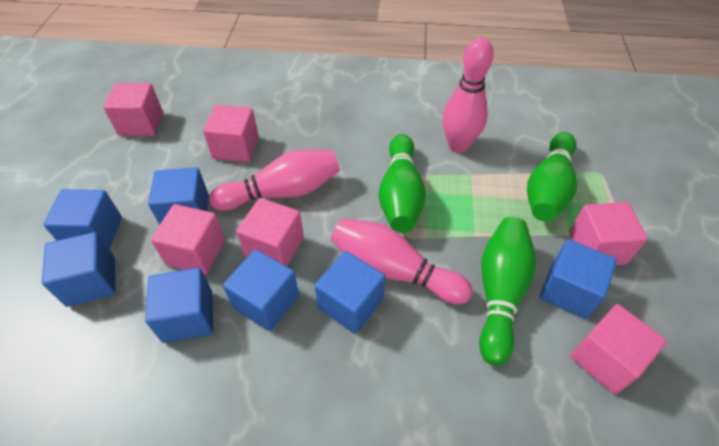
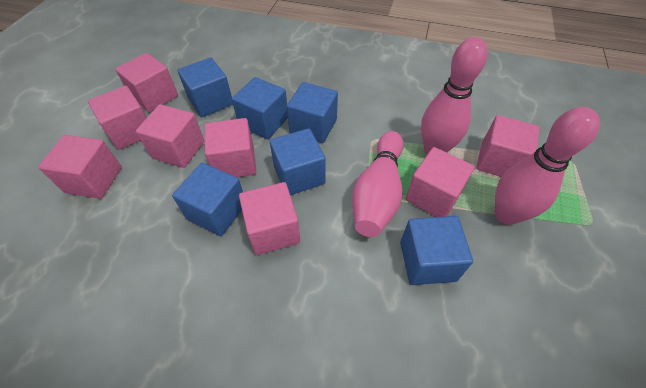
blue cube: 7 -> 6
green bowling pin: 3 -> 0
pink cube: 6 -> 8

